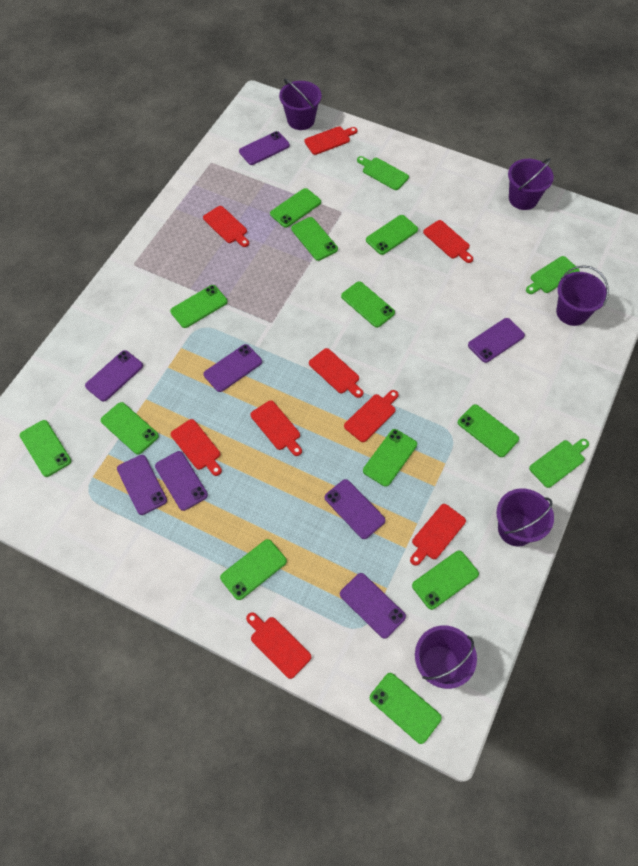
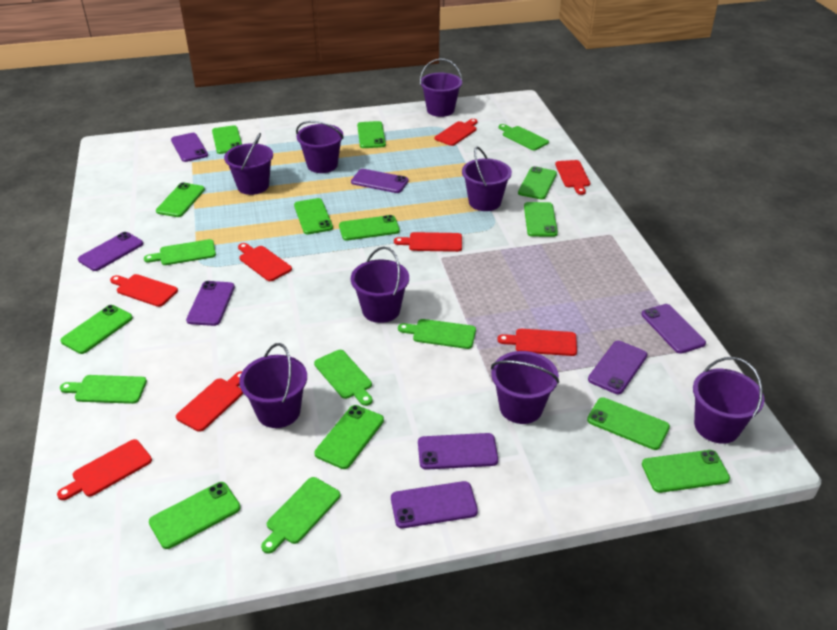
green cutting board: 3 -> 6
purple bucket: 5 -> 8
red cutting board: 9 -> 8

